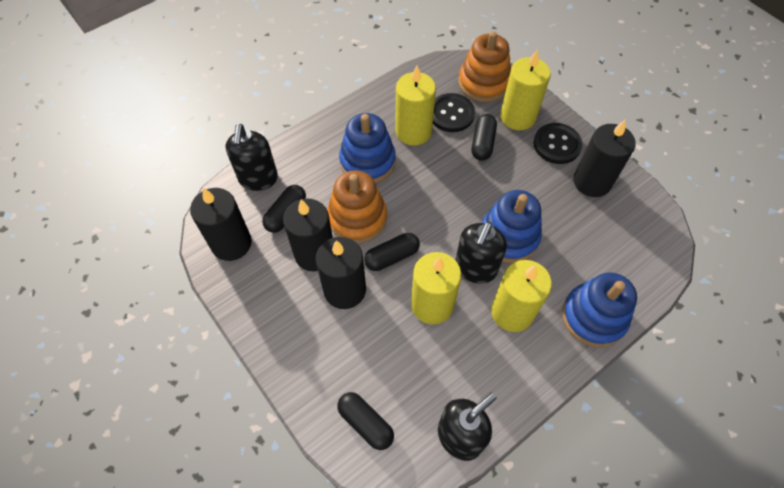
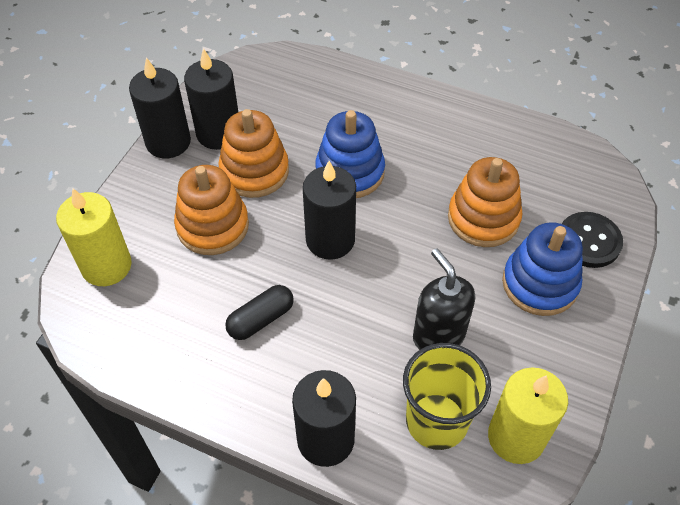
black button: 2 -> 1
black capsule: 4 -> 1
black soap dispenser: 3 -> 1
blue stacking toy: 3 -> 2
orange stacking toy: 2 -> 3
yellow candle: 4 -> 2
yellow cup: 0 -> 1

